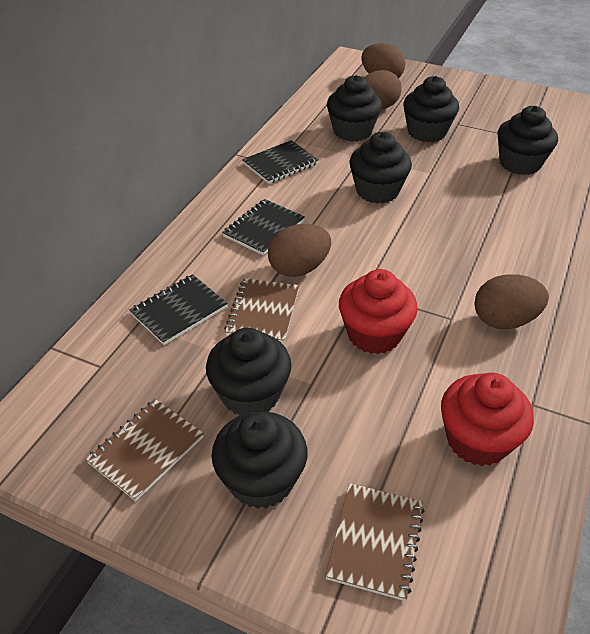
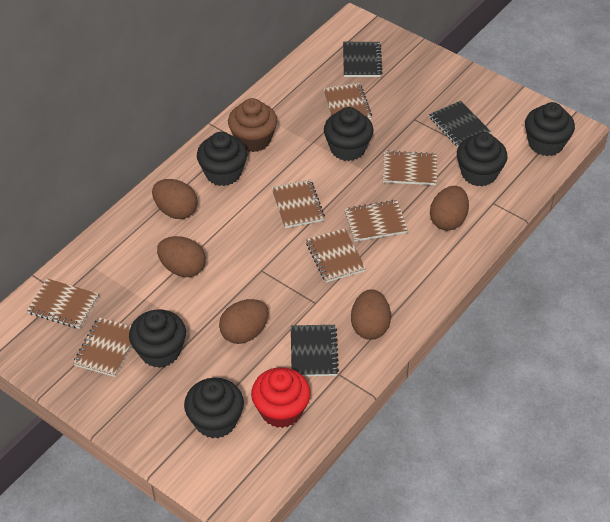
brown cupcake: 0 -> 1
brown egg: 4 -> 5
brown notebook: 3 -> 7
red cupcake: 2 -> 1

